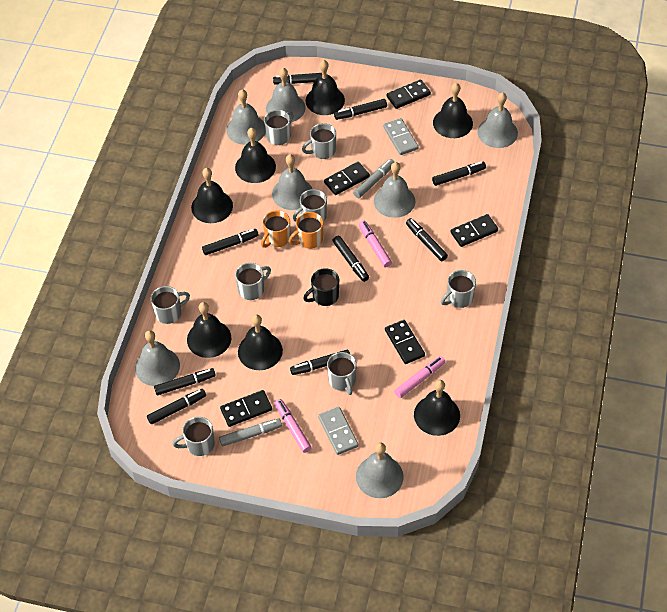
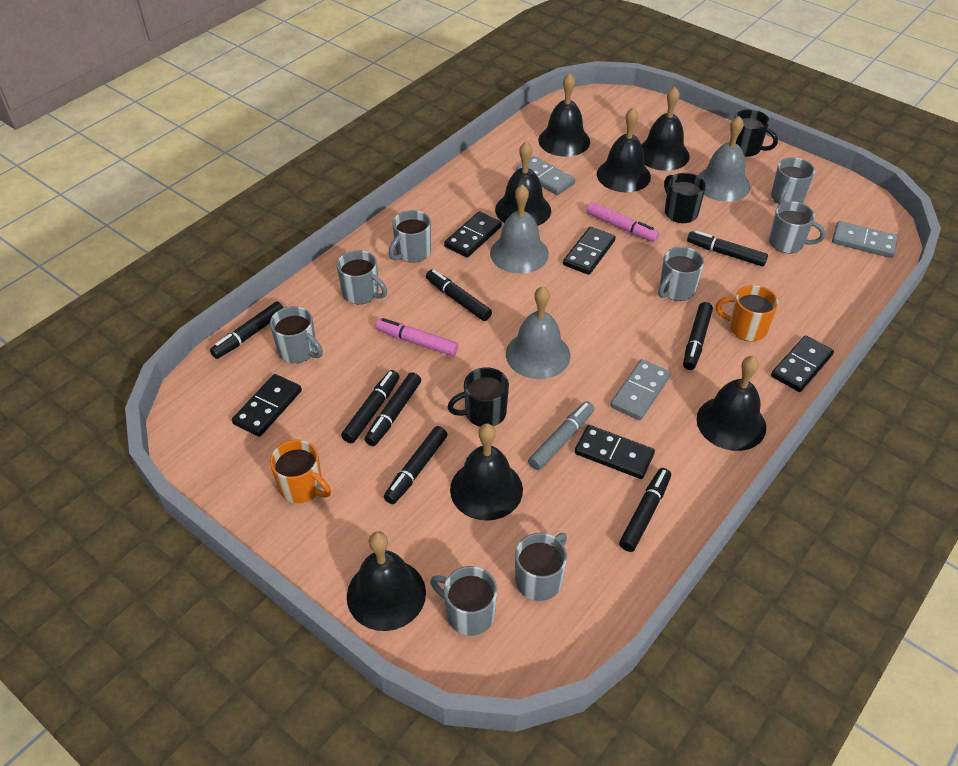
black marker: 9 -> 8
black mug: 1 -> 3
grey bell: 7 -> 3
grey domino: 2 -> 3
grey marker: 2 -> 1
pink marker: 3 -> 2

